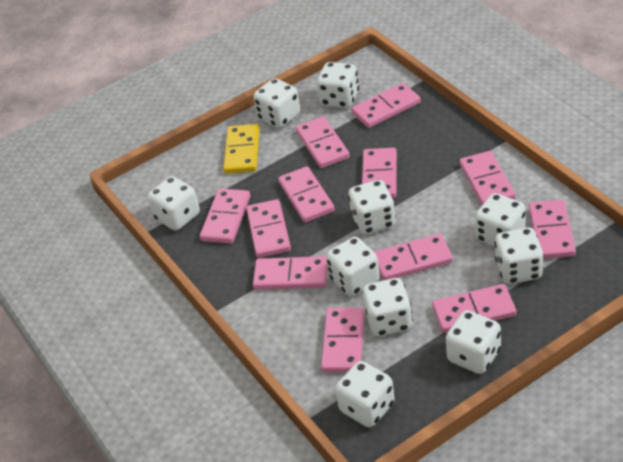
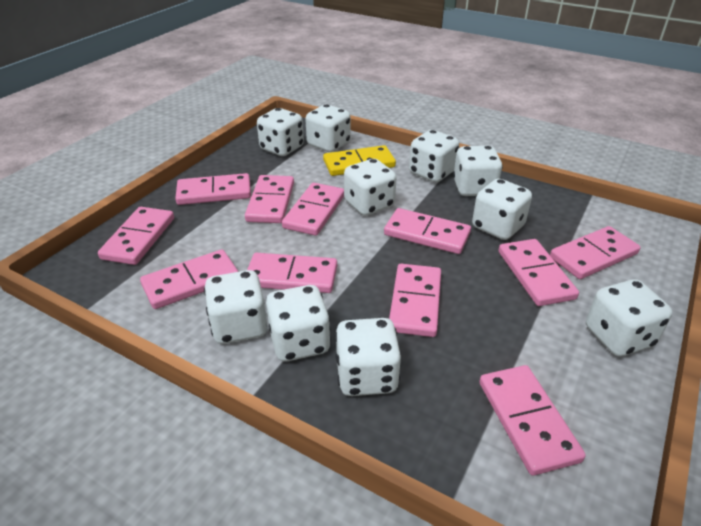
pink domino: 12 -> 11

